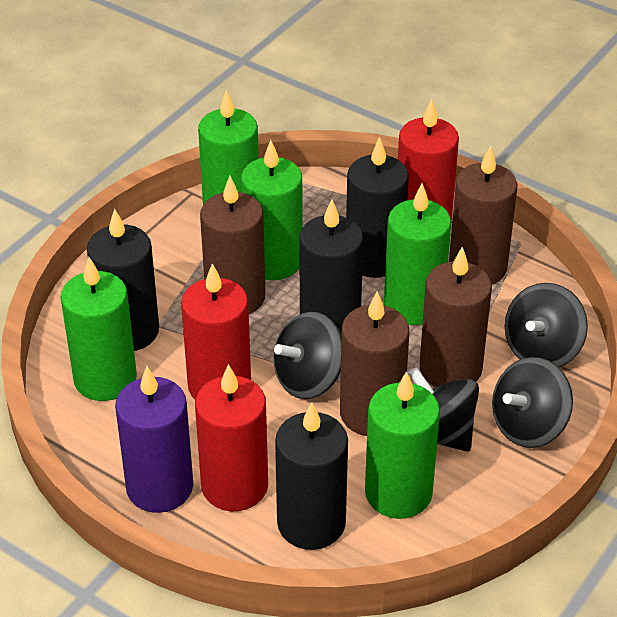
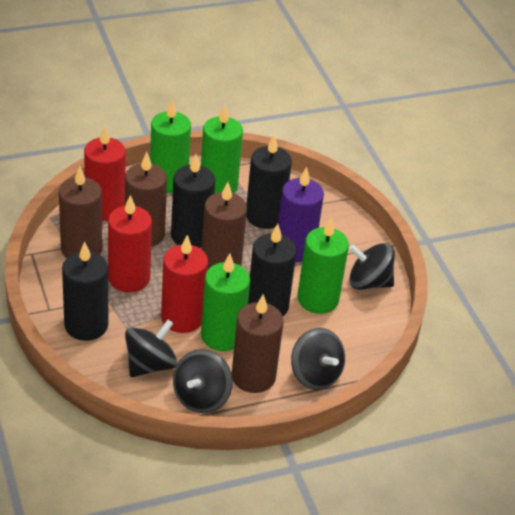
green candle: 5 -> 4

